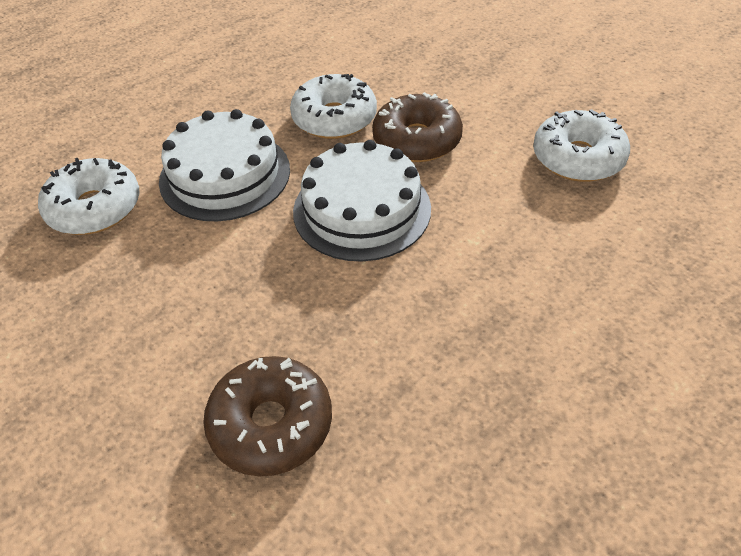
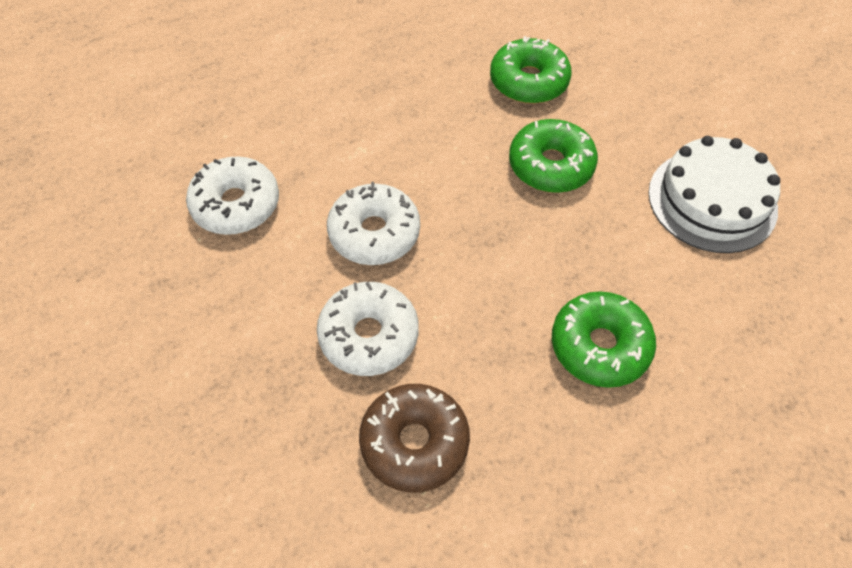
brown donut: 2 -> 1
green donut: 0 -> 3
white cake: 2 -> 1

